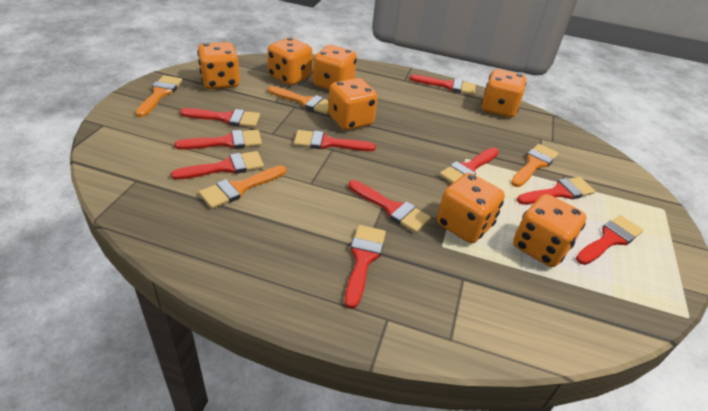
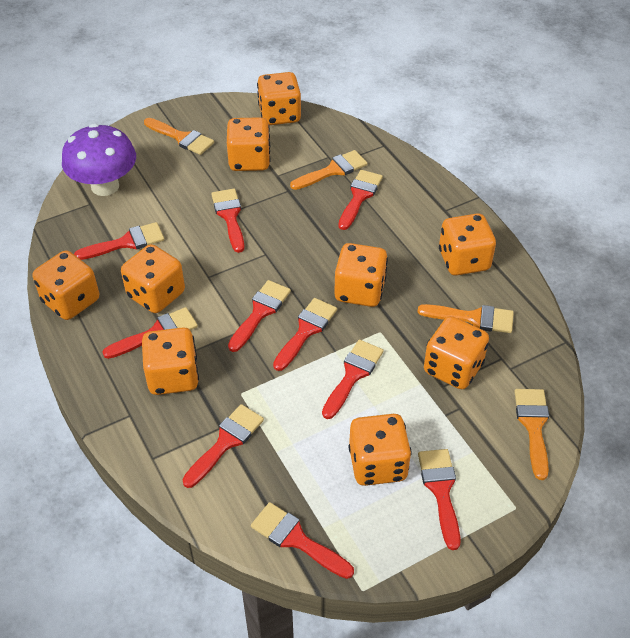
orange dice: 7 -> 9
purple mushroom: 0 -> 1

